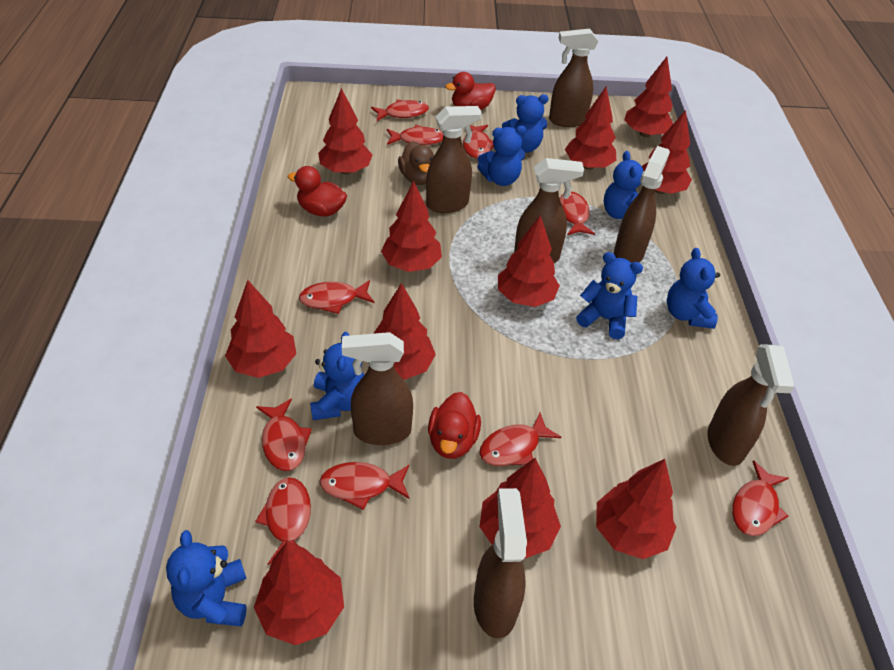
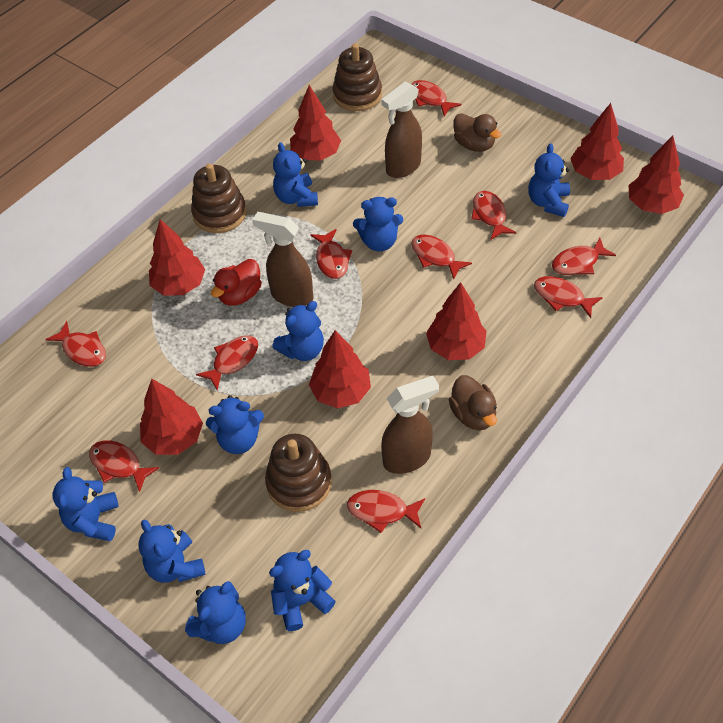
blue teddy bear: 7 -> 9
brown duck: 1 -> 2
brown spray bottle: 7 -> 3
brown stacking toy: 0 -> 3
red duck: 3 -> 1
red tree: 11 -> 7

